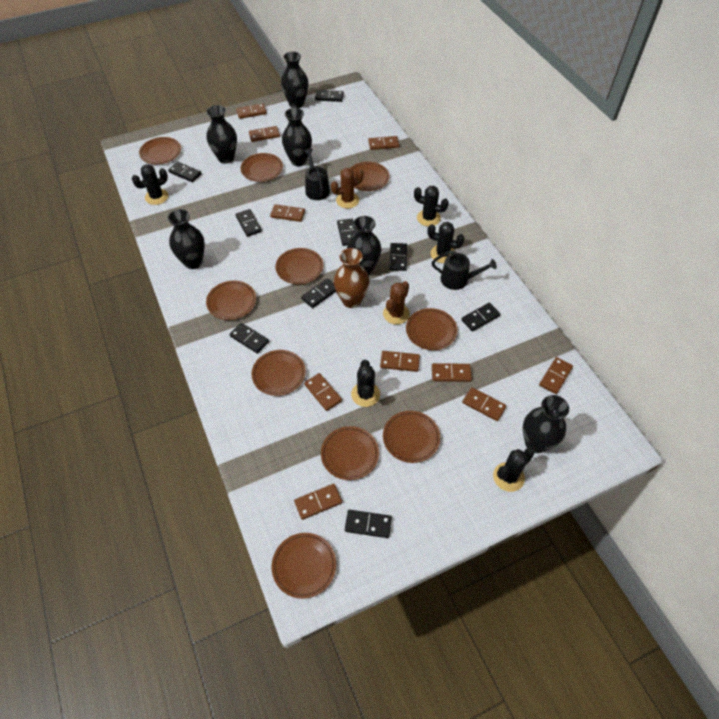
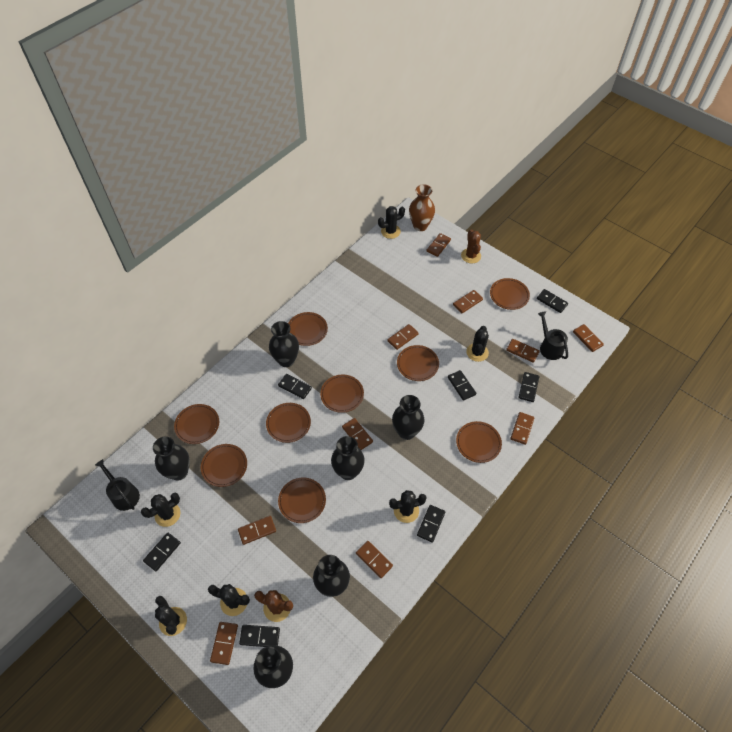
black cactus: 5 -> 6
black domino: 9 -> 7
brown plate: 10 -> 9

